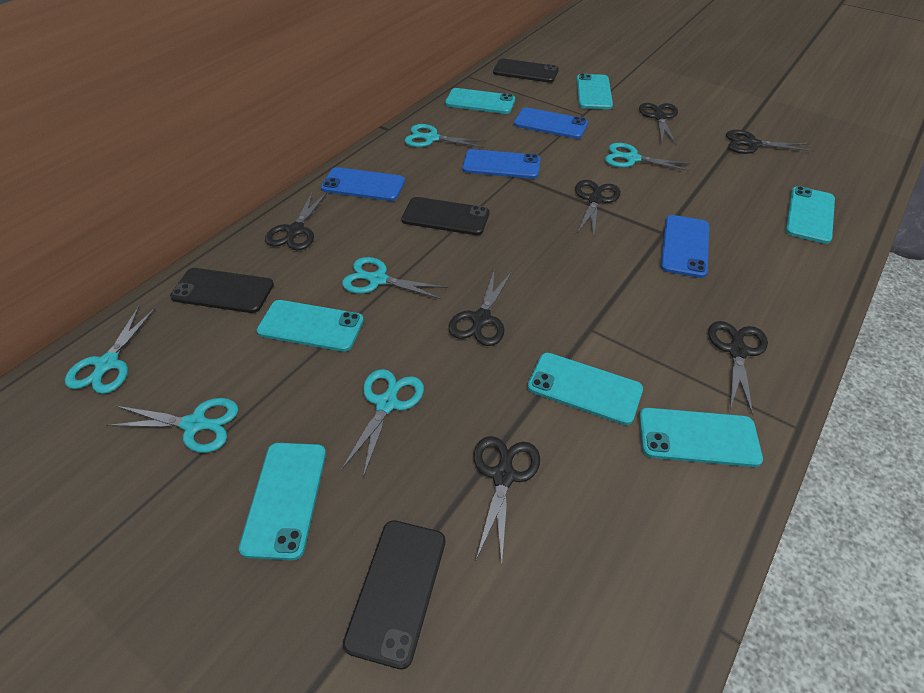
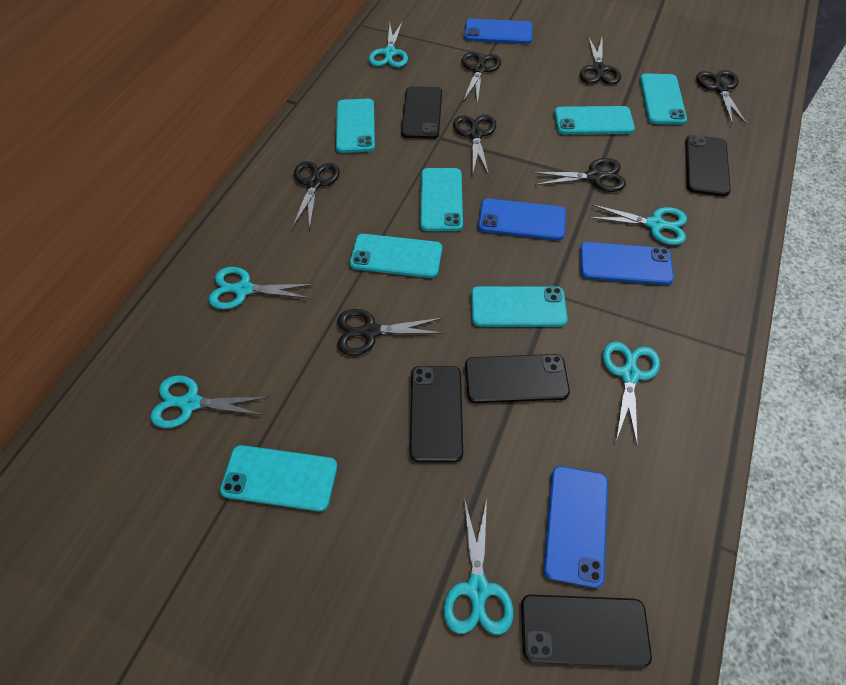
black phone: 4 -> 5

